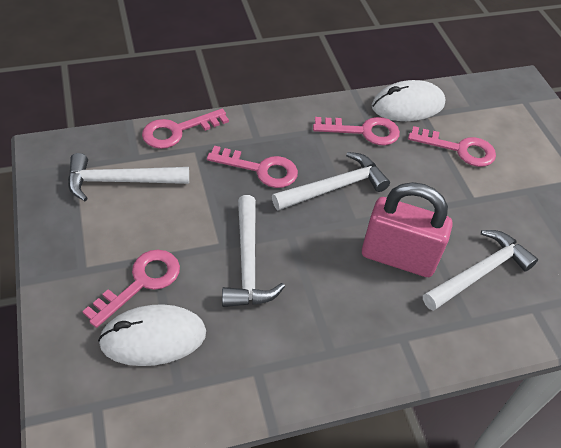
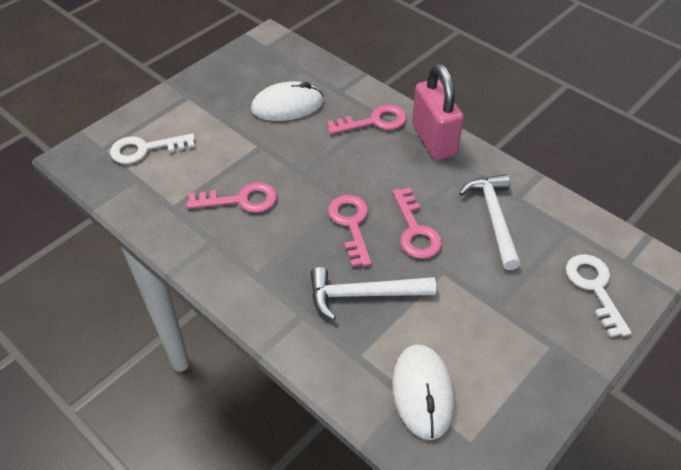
pink key: 5 -> 4
white hammer: 4 -> 2
white key: 0 -> 2

